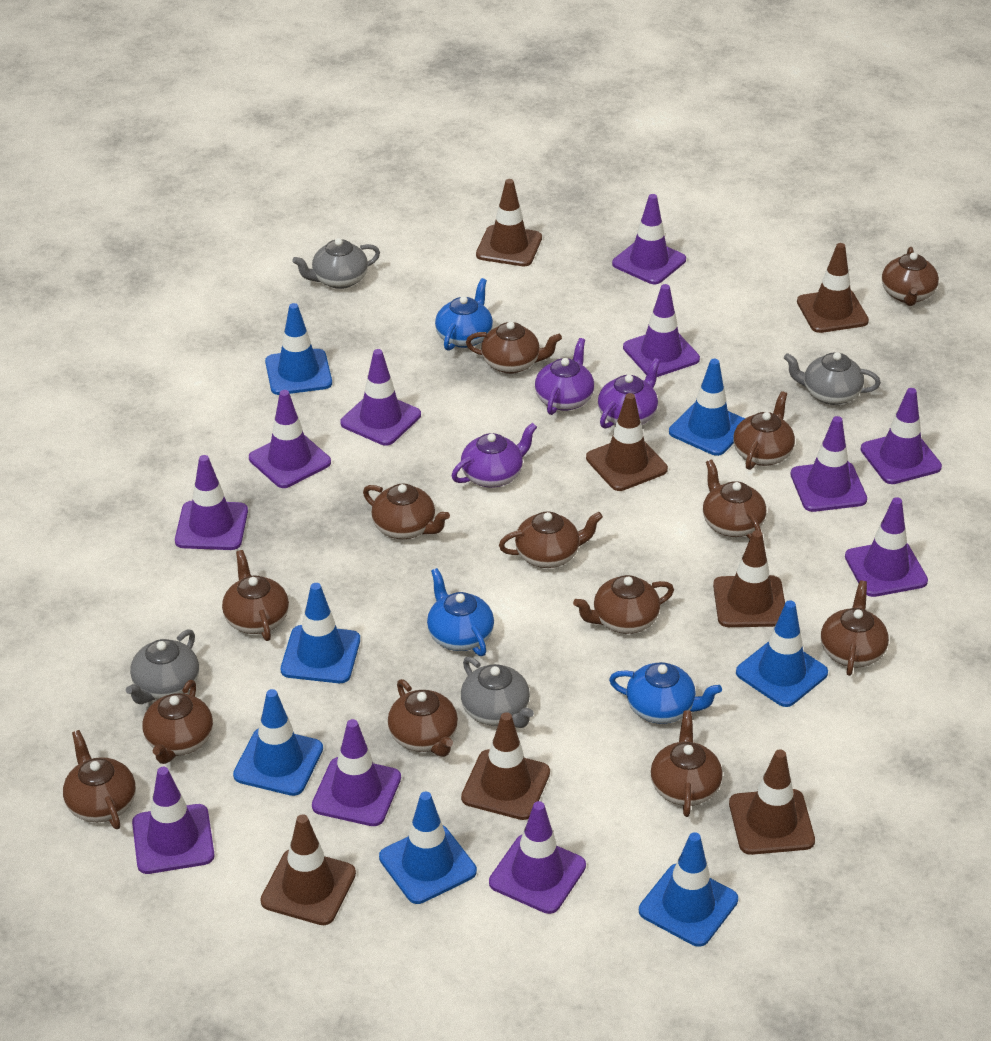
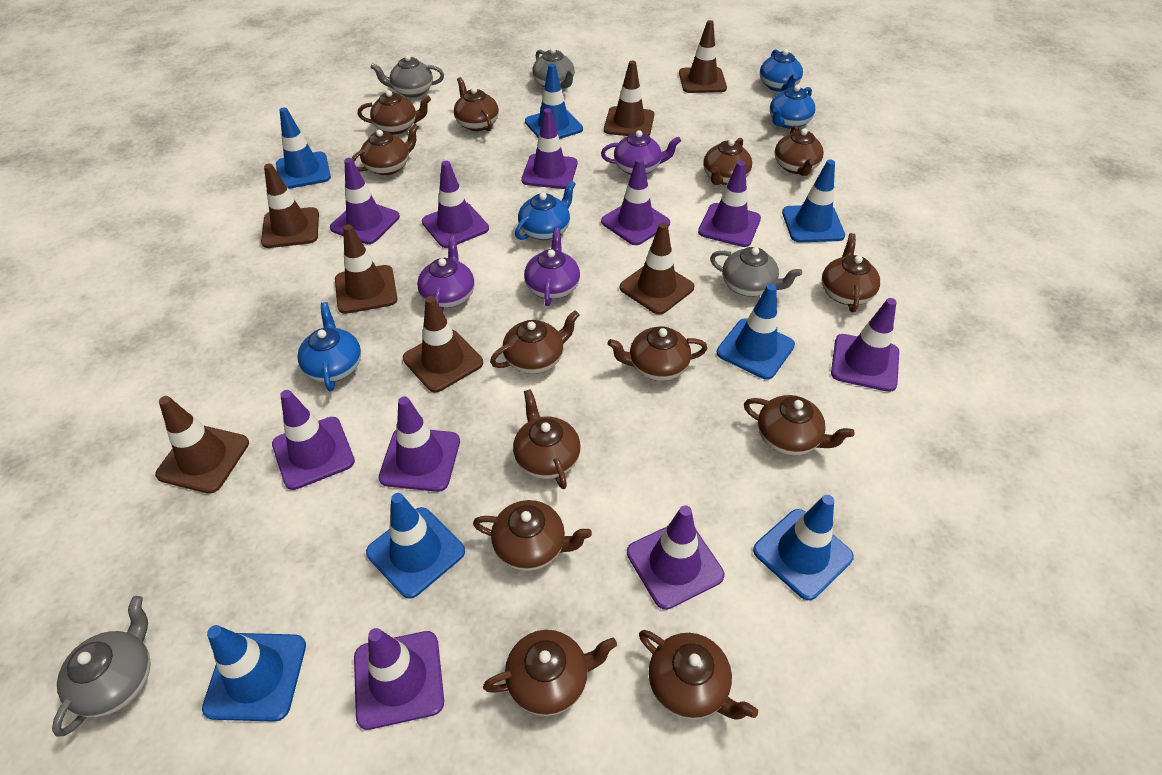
blue teapot: 3 -> 4
purple traffic cone: 11 -> 10

